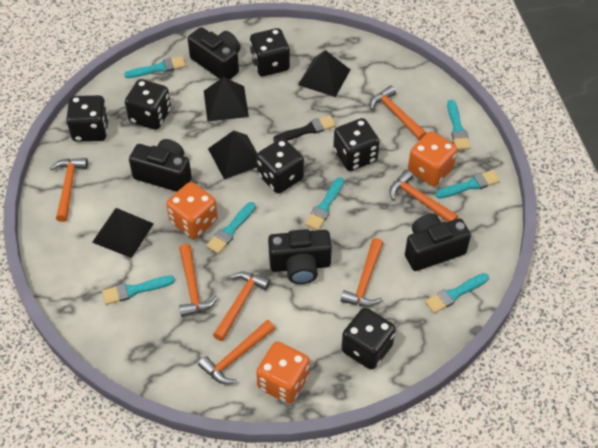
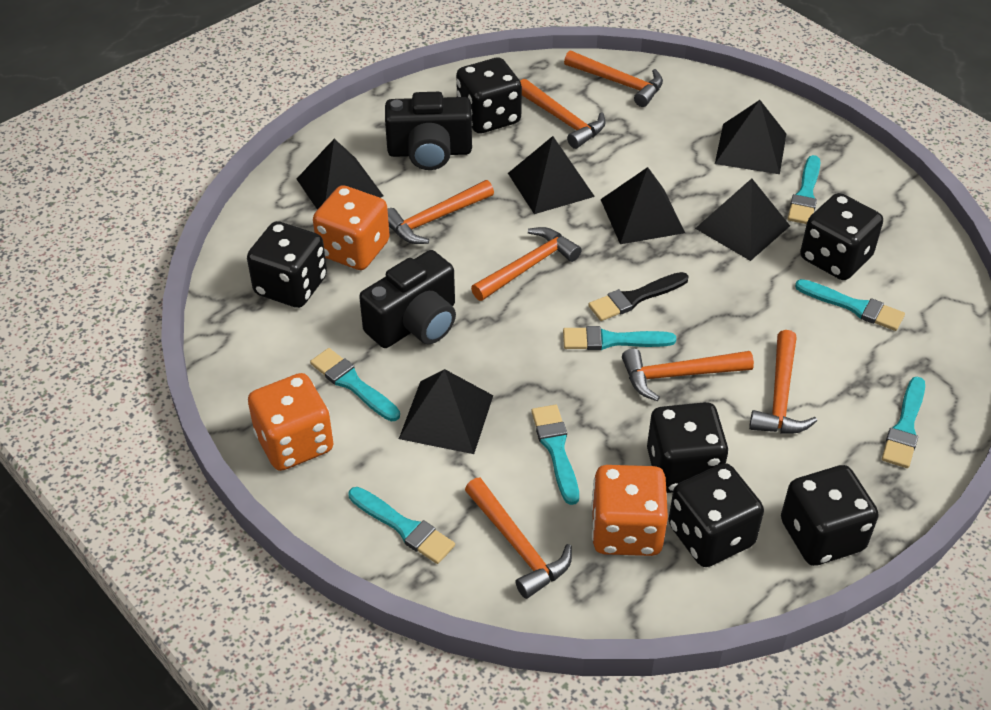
black camera: 4 -> 2
black pyramid: 4 -> 6

